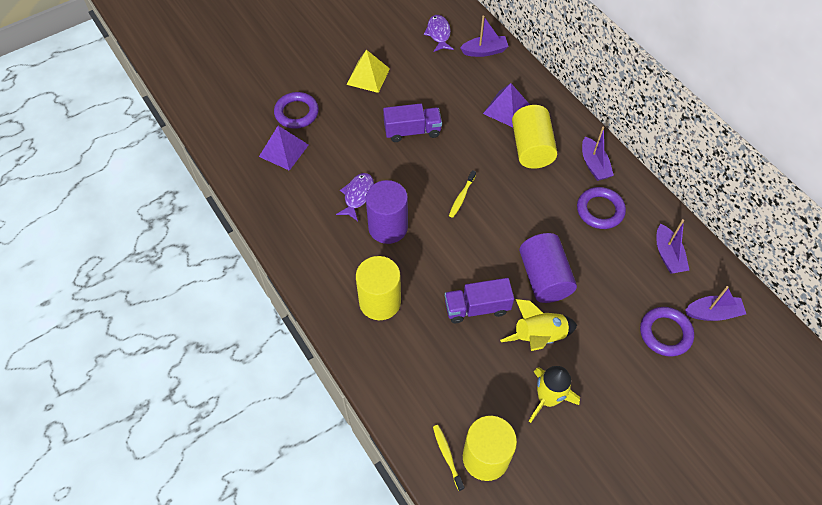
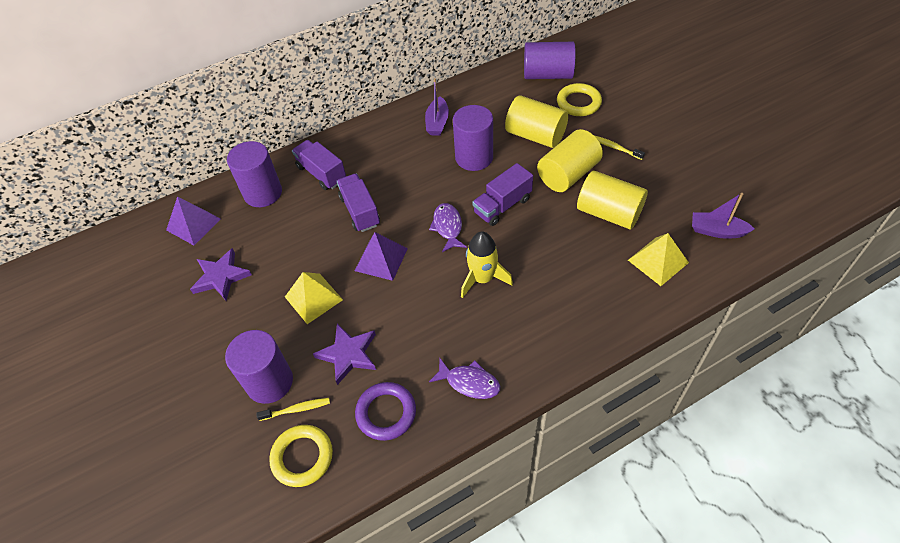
purple boat: 4 -> 2
purple cylinder: 2 -> 4
purple ring: 3 -> 1
purple star: 0 -> 2
purple truck: 2 -> 3
yellow pyramid: 1 -> 2
yellow ring: 0 -> 2
yellow rocket: 2 -> 1

